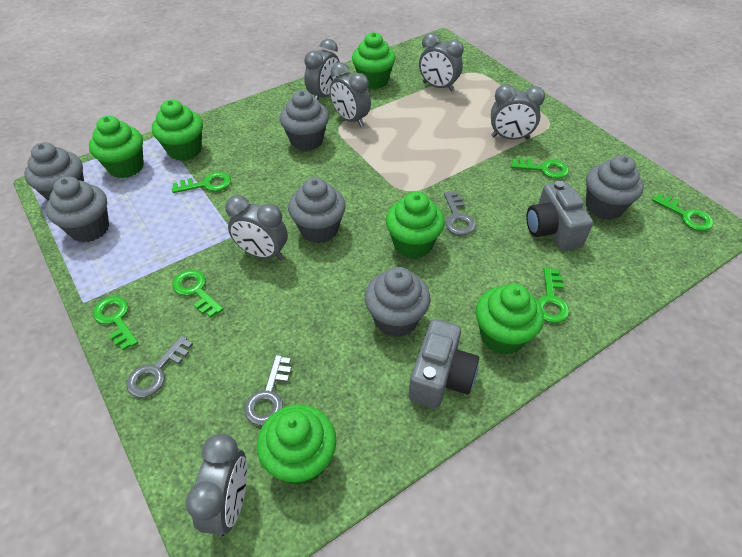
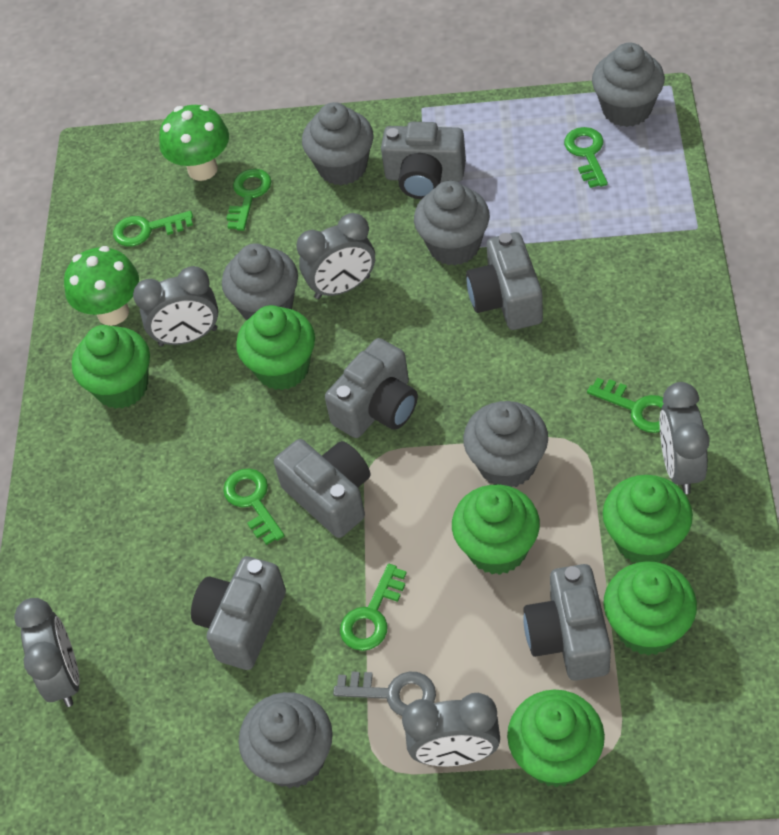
green mushroom: 0 -> 2
grey camera: 2 -> 6
grey clock: 6 -> 5
grey key: 3 -> 1

